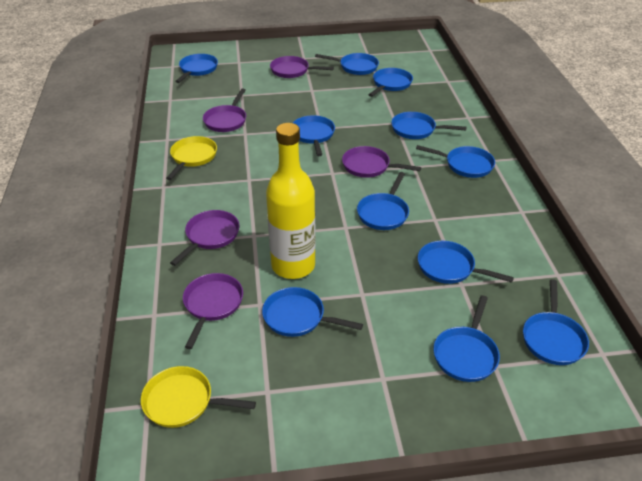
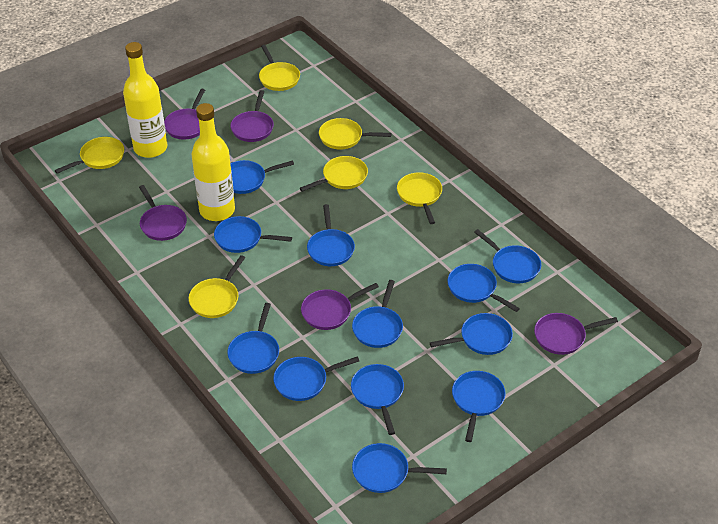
blue pan: 11 -> 12
yellow bottle: 1 -> 2
yellow pan: 2 -> 6

